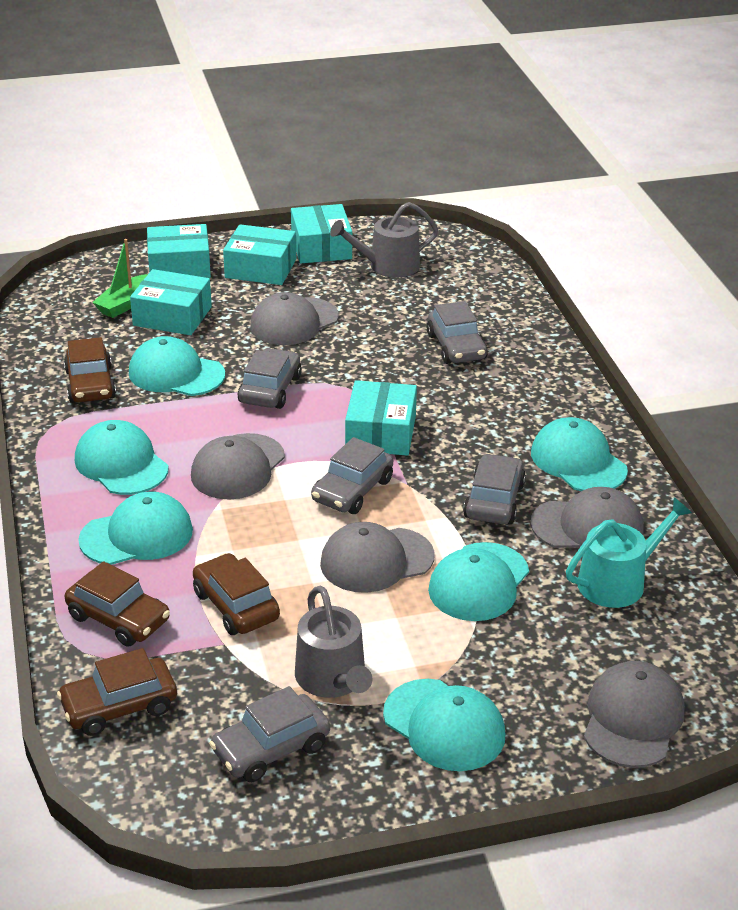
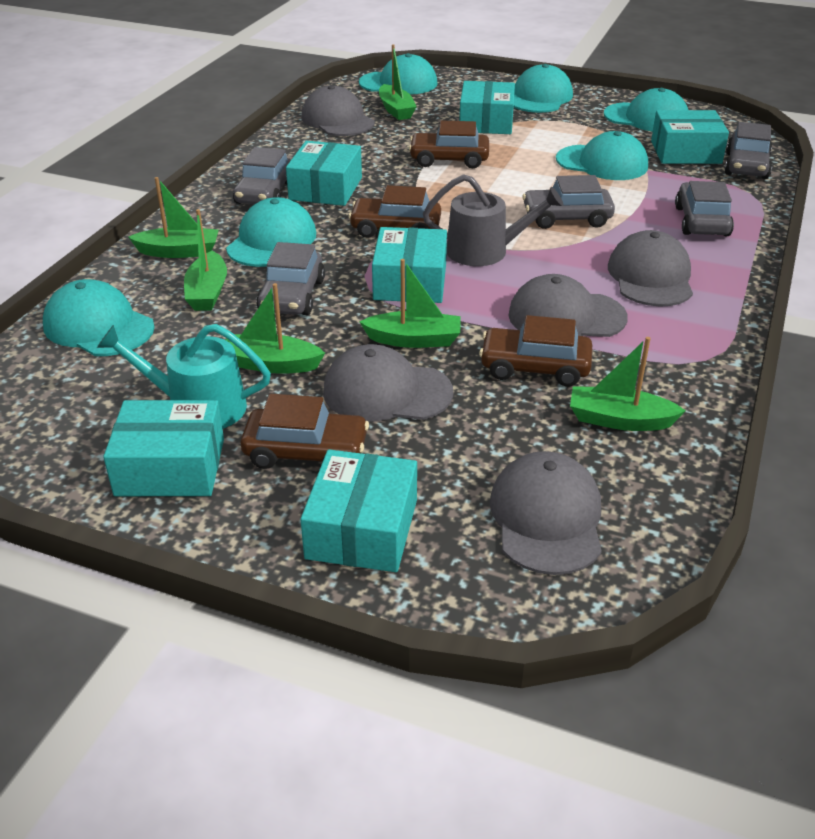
green boat: 1 -> 6
grey watering can: 2 -> 1
turquoise box: 5 -> 6

